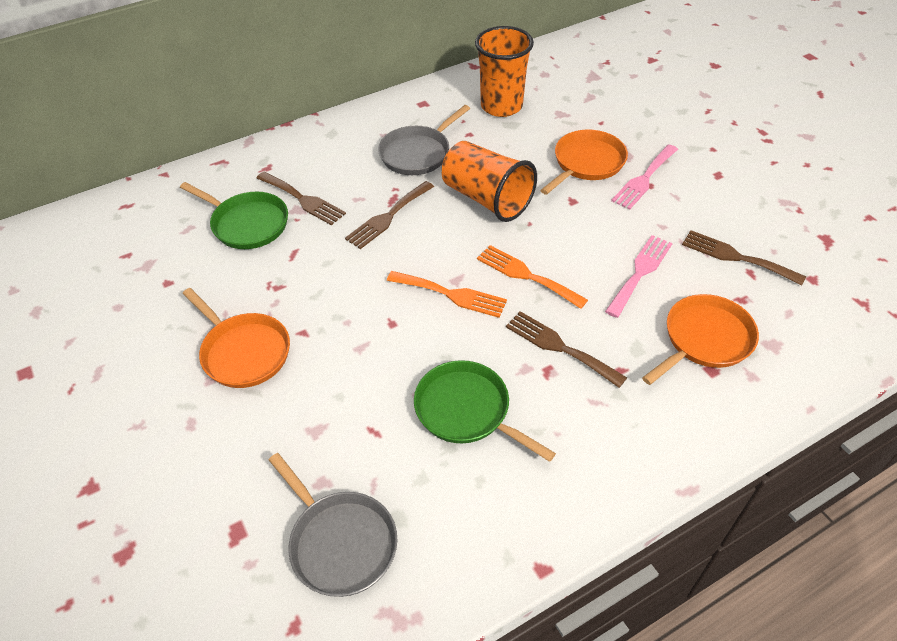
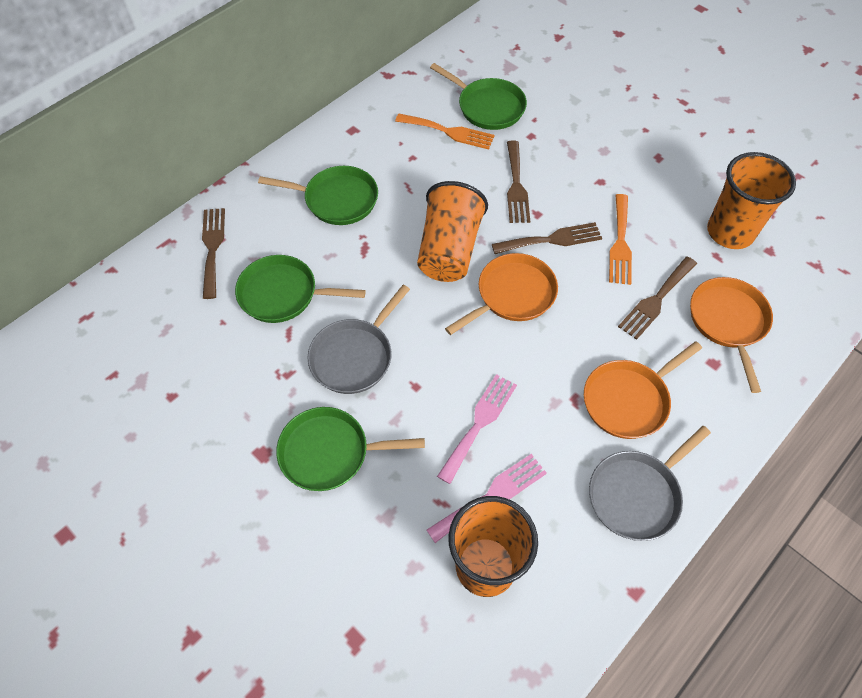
green pan: 2 -> 4
orange cup: 2 -> 3

